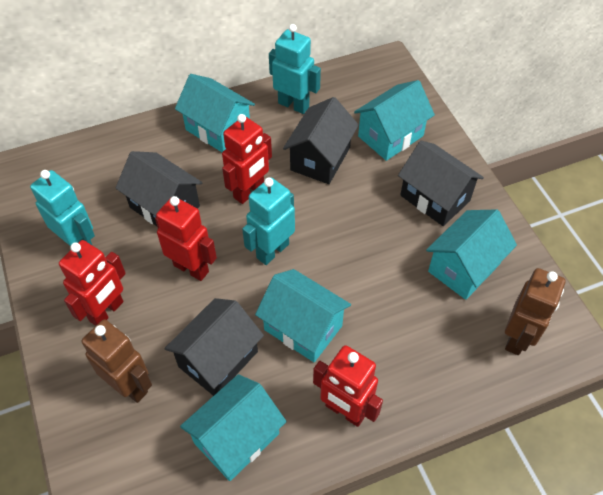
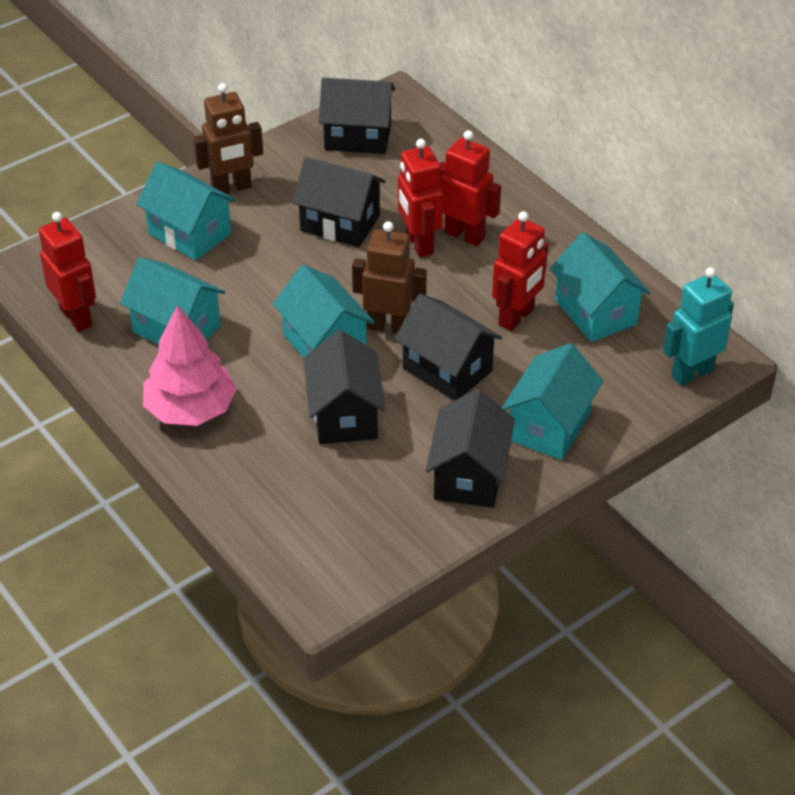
black house: 4 -> 5
pink tree: 0 -> 1
turquoise robot: 3 -> 1

